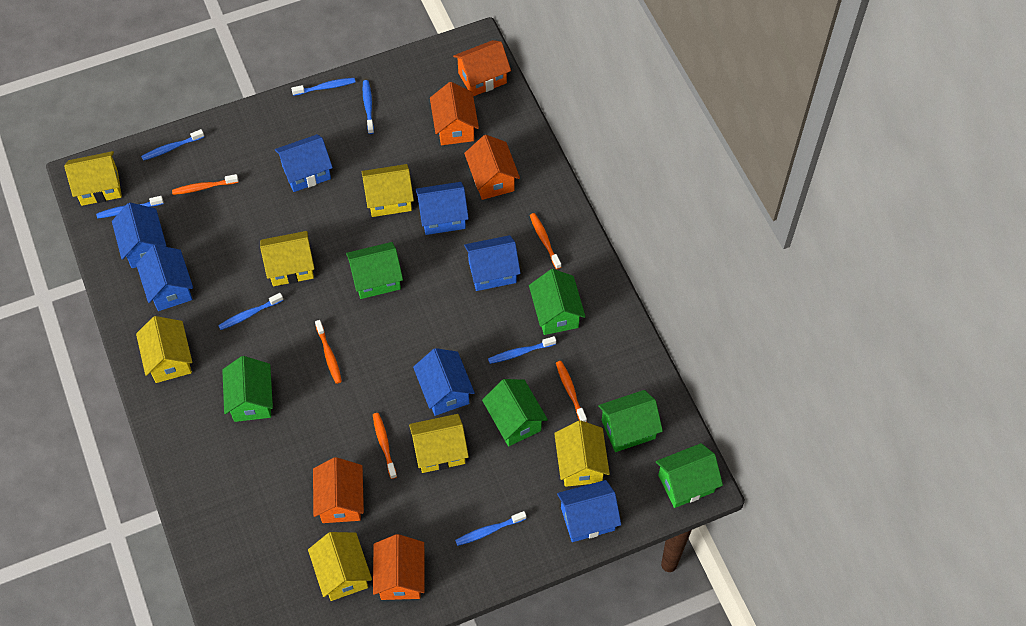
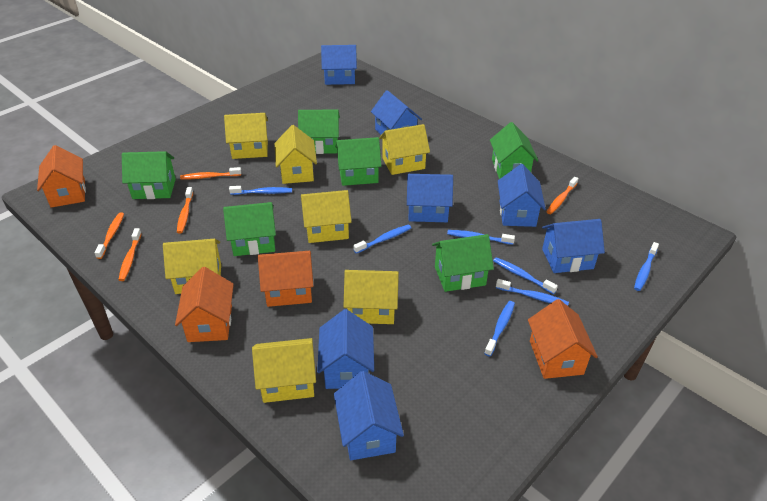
orange house: 5 -> 4

